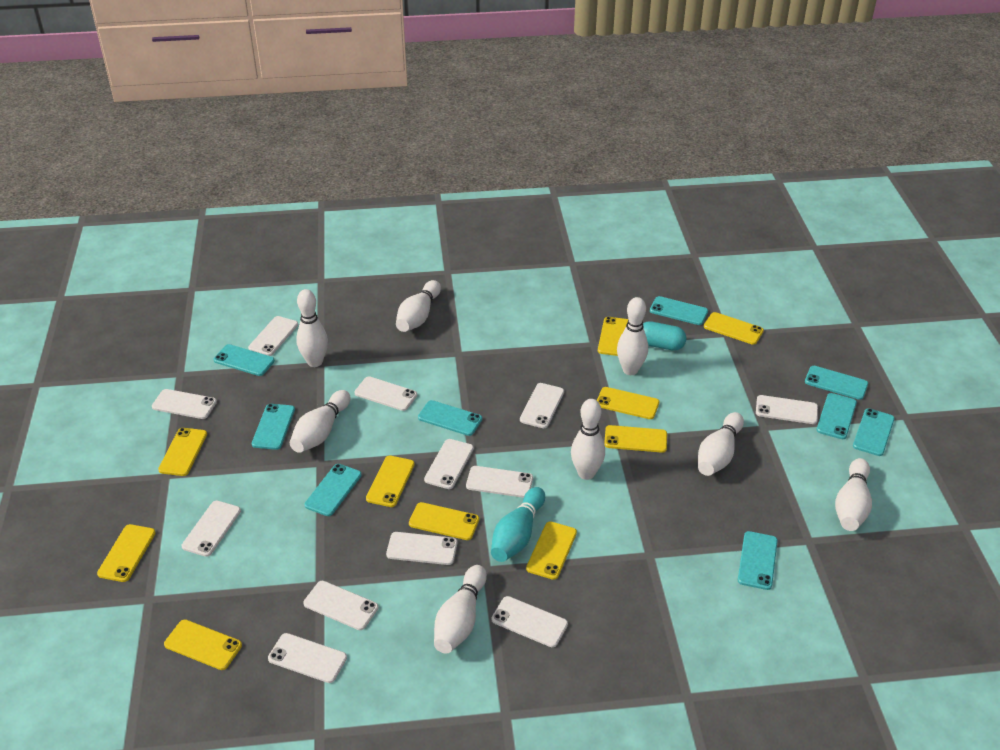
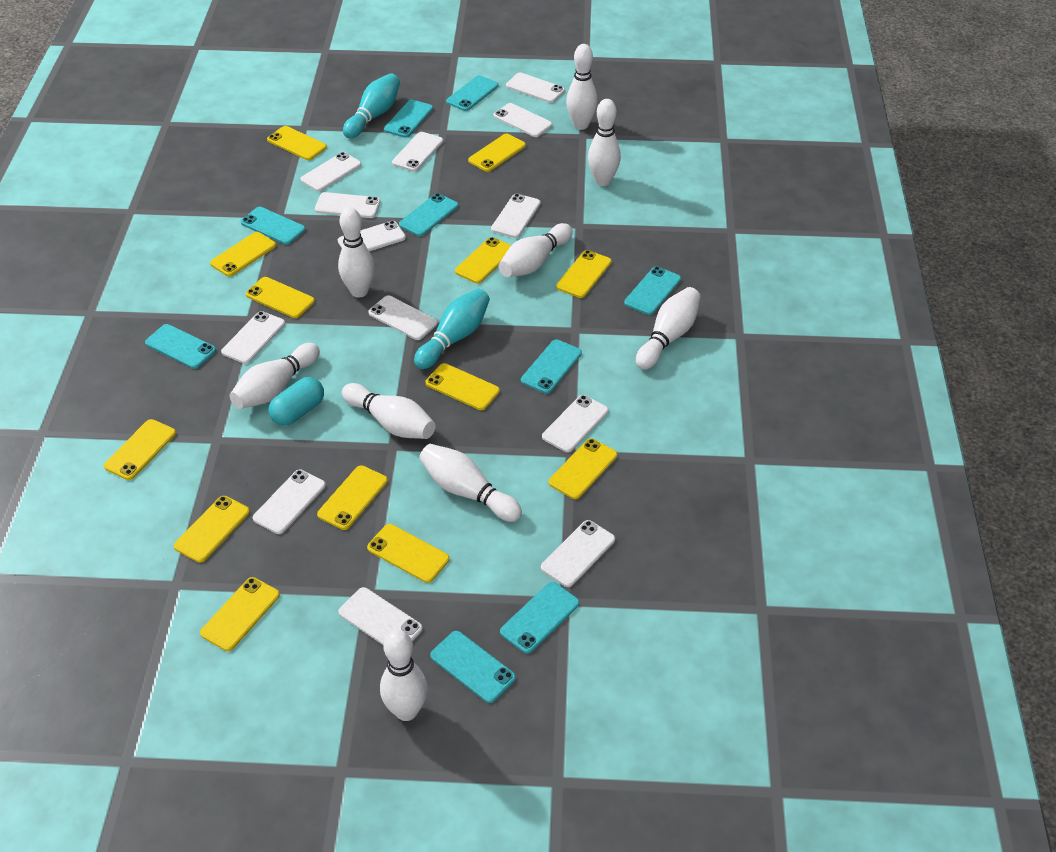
turquoise bowling pin: 1 -> 2
white bowling pin: 8 -> 9
white phone: 12 -> 13
yellow phone: 10 -> 13

